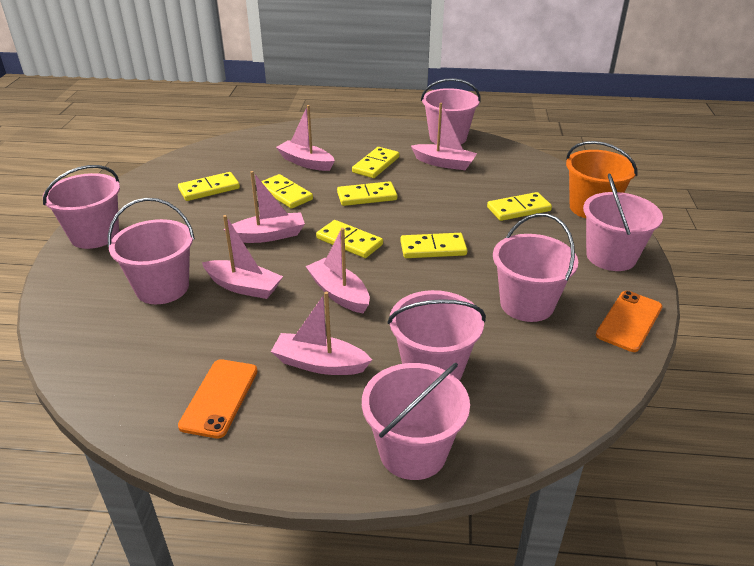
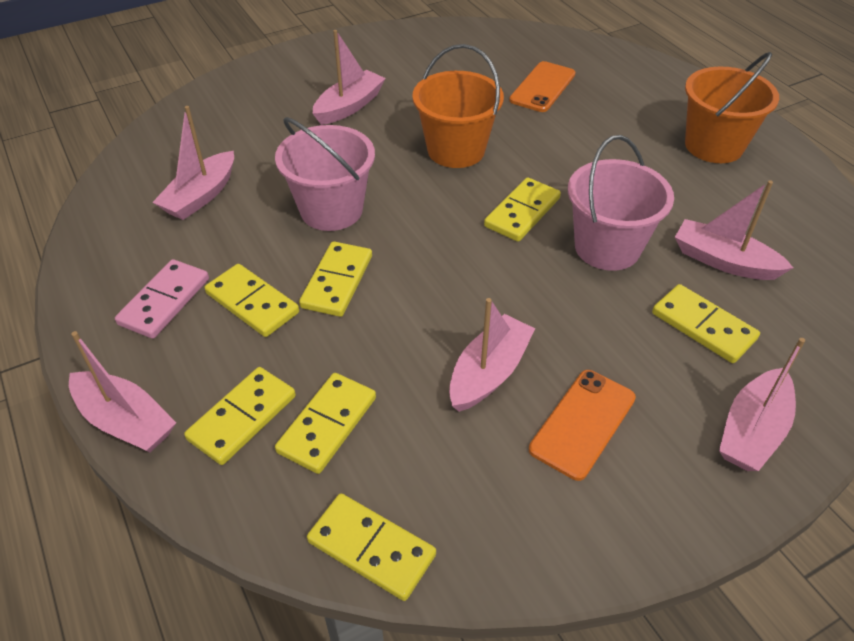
orange bucket: 1 -> 2
pink bucket: 7 -> 2
pink domino: 0 -> 1

